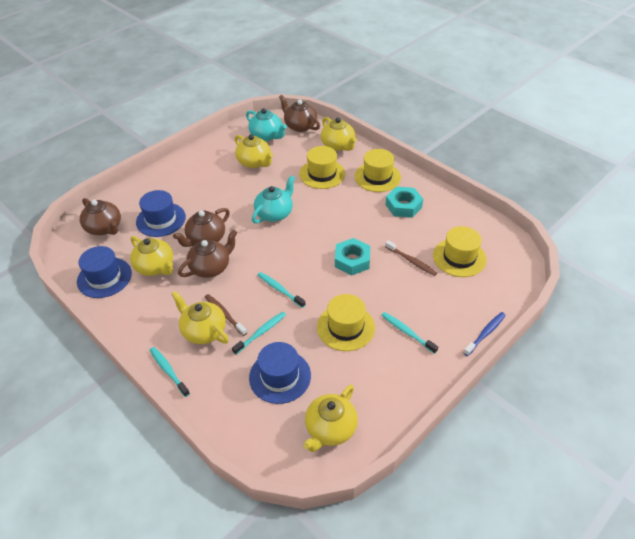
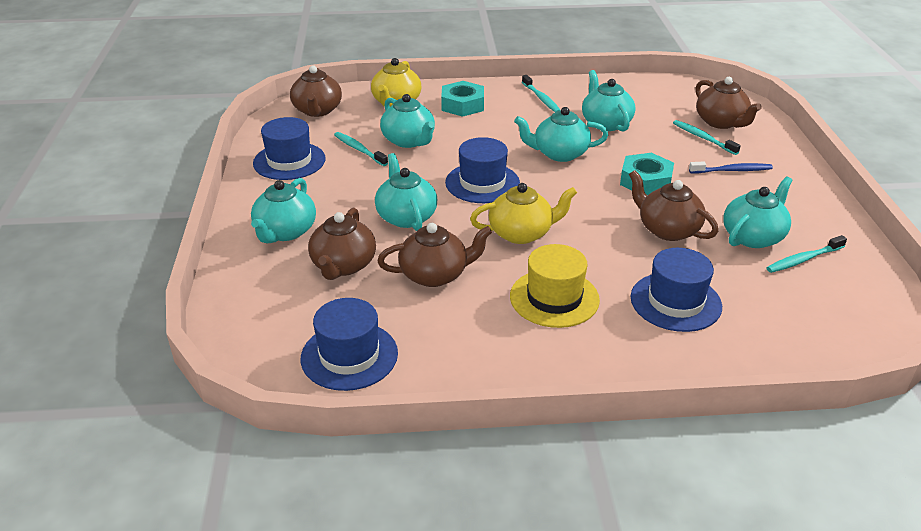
blue hat: 3 -> 4
brown teapot: 4 -> 5
brown toothbrush: 2 -> 0
turquoise teapot: 2 -> 6
yellow hat: 4 -> 1
yellow teapot: 5 -> 2

